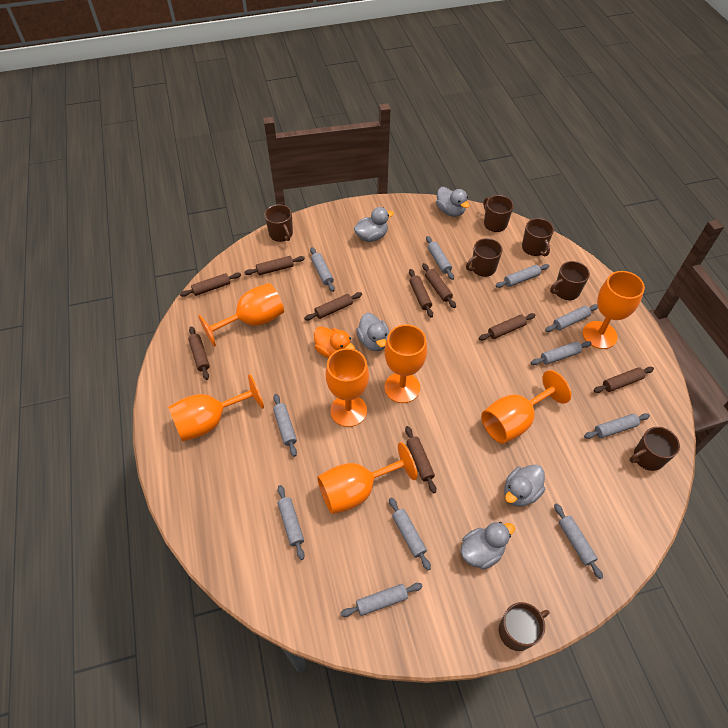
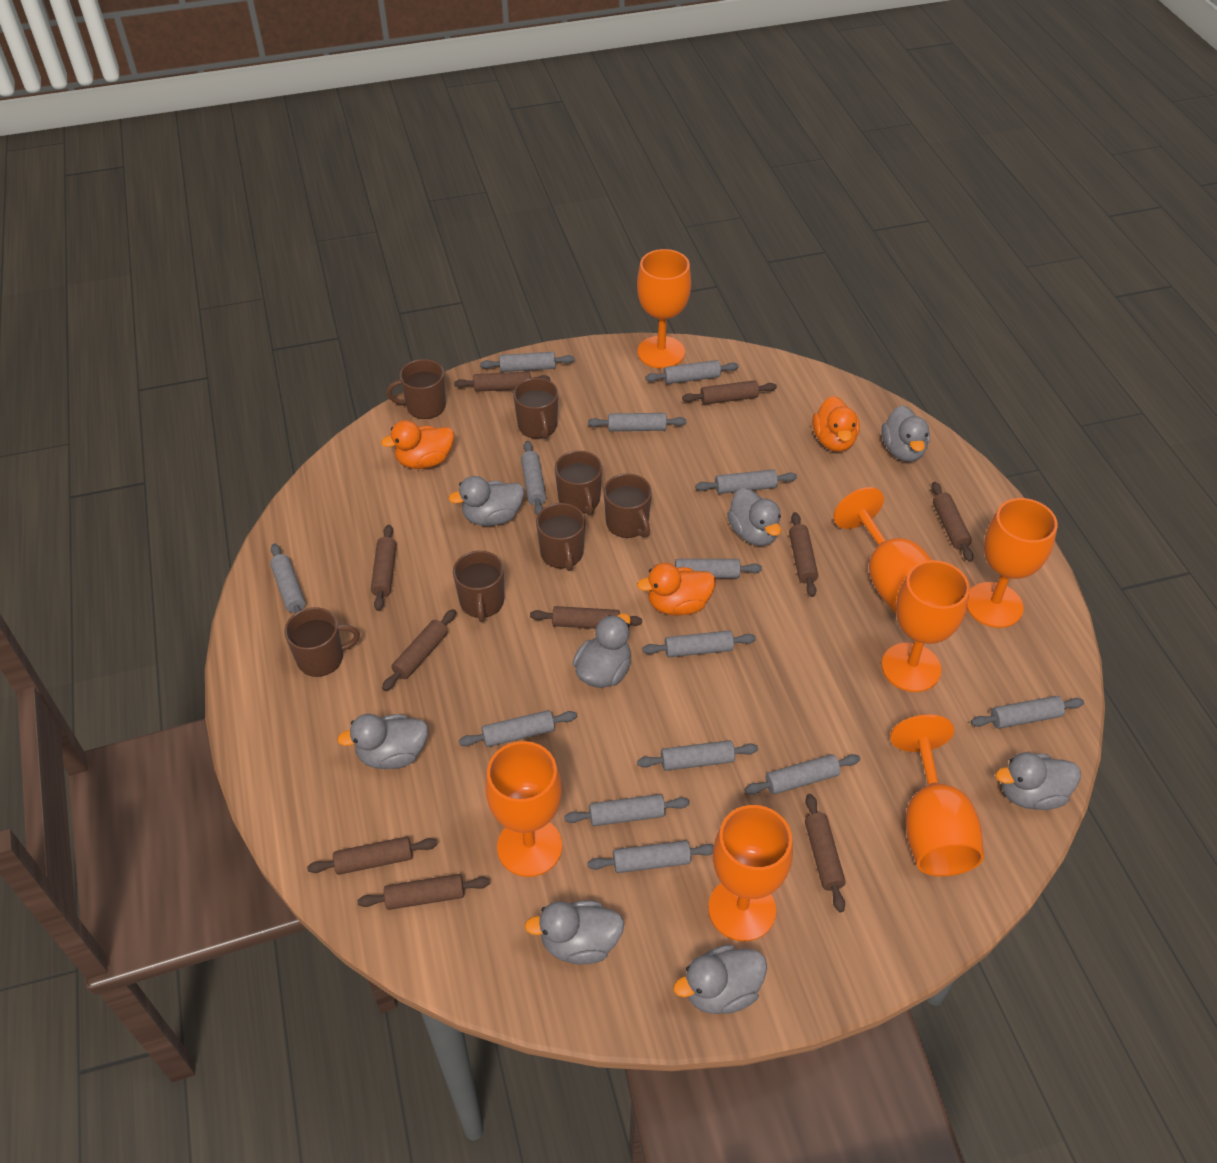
brown rolling pin: 9 -> 10
grey duck: 5 -> 8
grey rolling pin: 11 -> 14
orange duck: 1 -> 3

